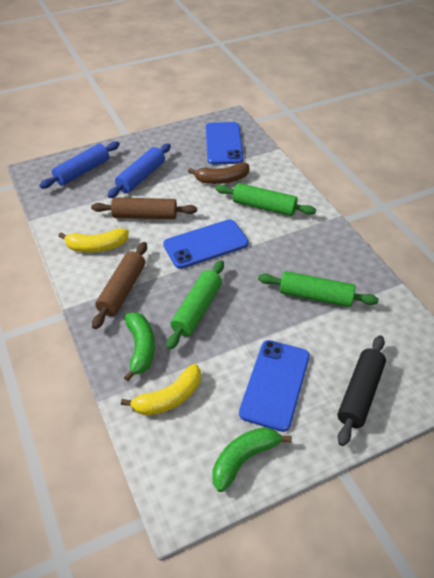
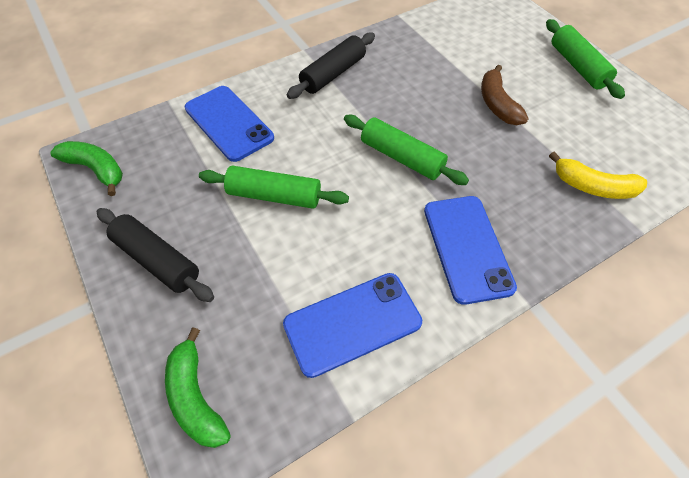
black rolling pin: 1 -> 2
blue rolling pin: 2 -> 0
brown rolling pin: 2 -> 0
yellow banana: 2 -> 1

